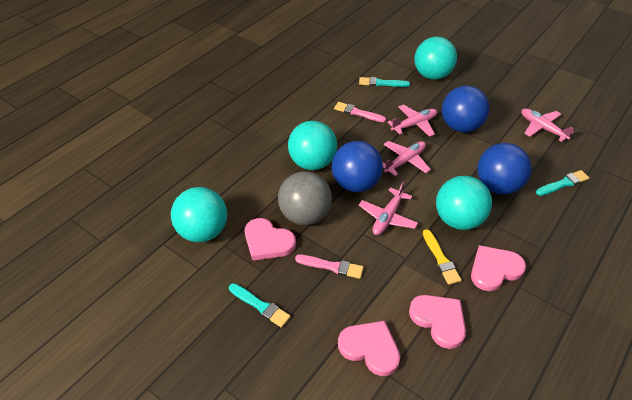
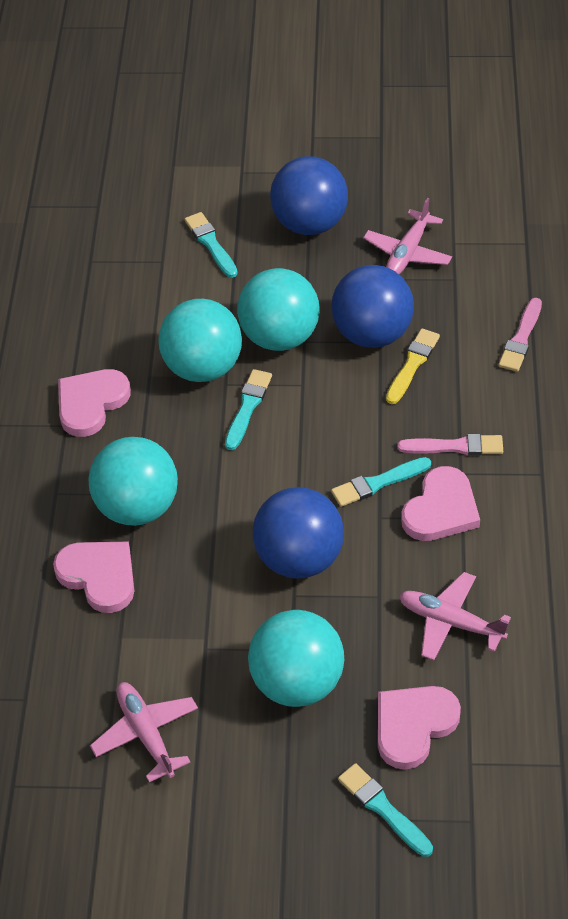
grey ball: 1 -> 0
pink plane: 4 -> 3
turquoise brush: 3 -> 4

